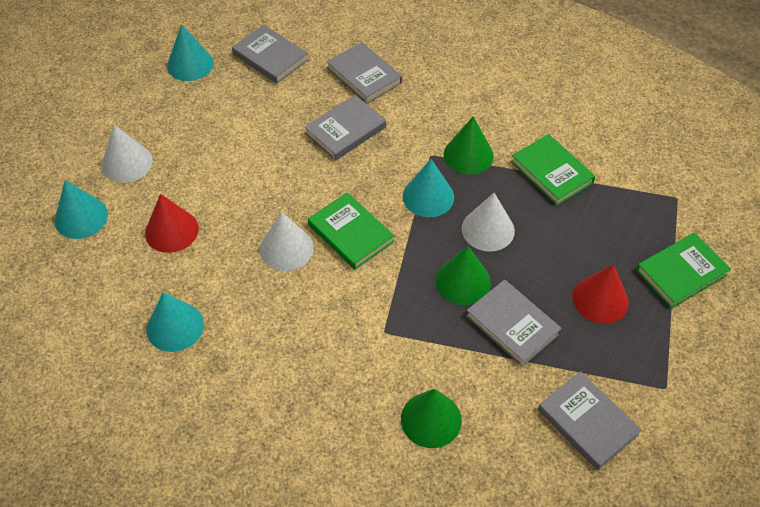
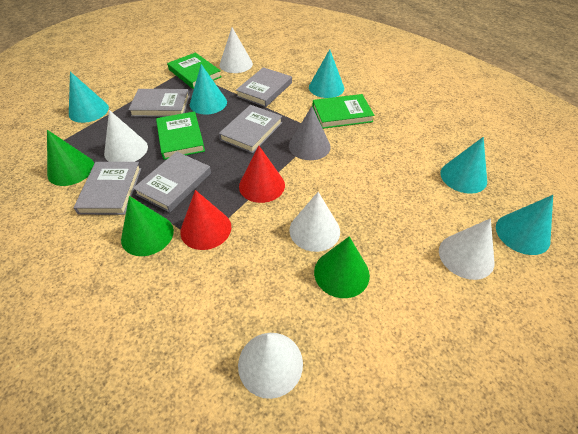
grey cone: 0 -> 1
turquoise cone: 4 -> 5
white cone: 3 -> 5

